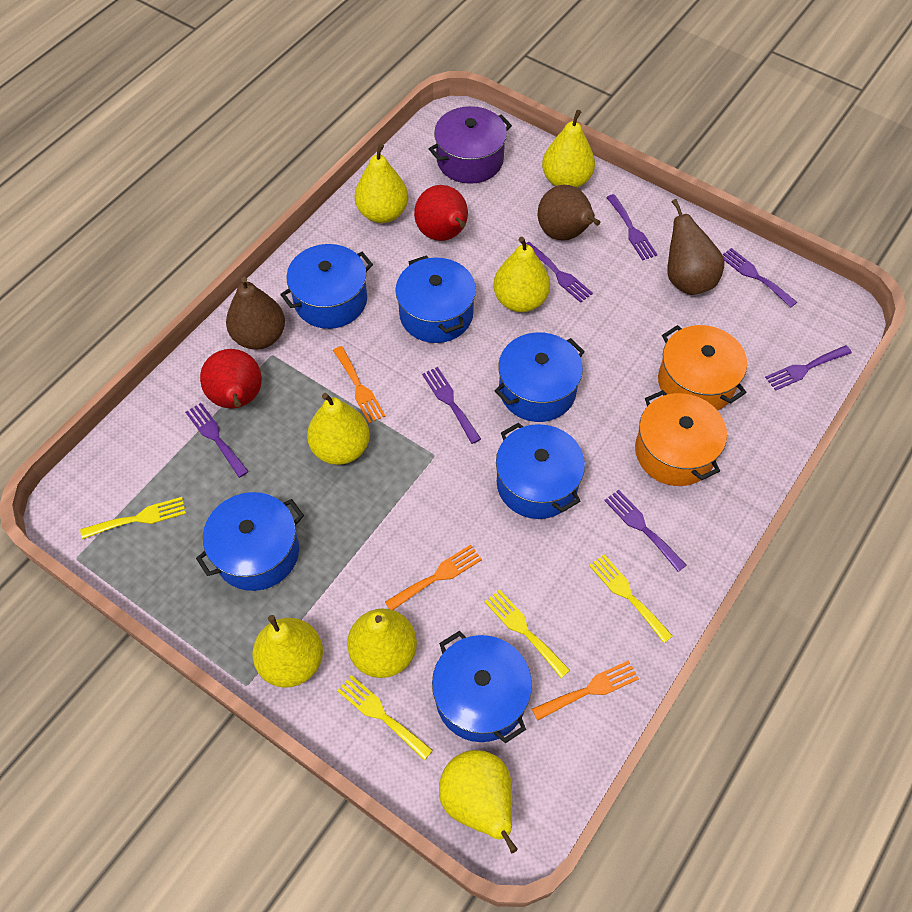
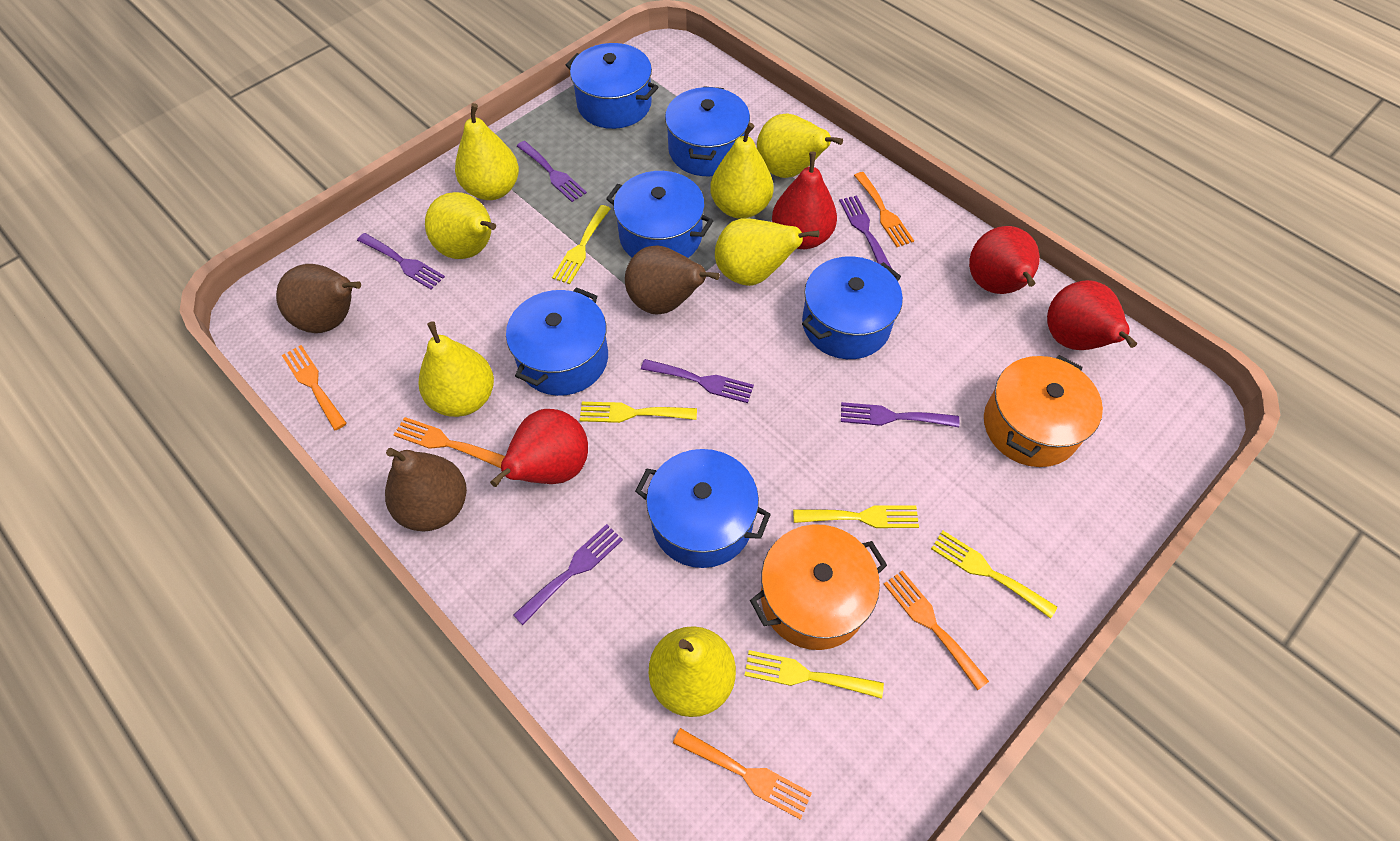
orange fork: 3 -> 5
purple fork: 7 -> 6
purple pot: 1 -> 0
red pear: 2 -> 4
yellow fork: 4 -> 5

